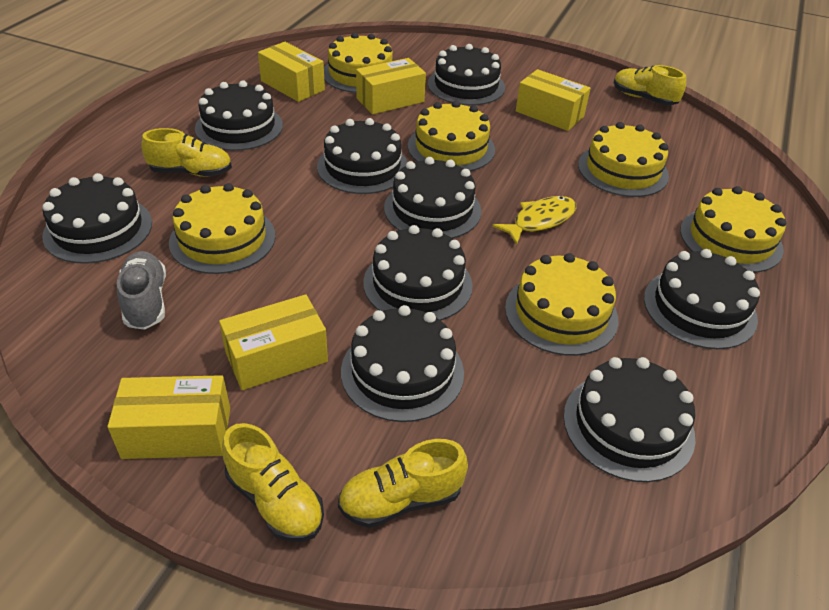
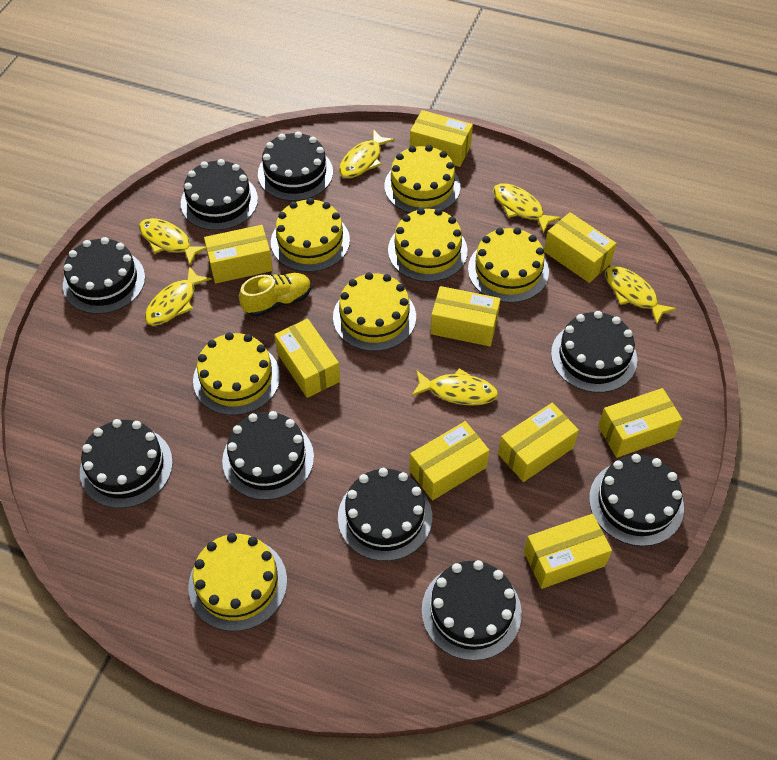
grey shoe: 1 -> 0
yellow box: 5 -> 9
yellow cake: 6 -> 7
yellow fish: 1 -> 6
yellow shoe: 4 -> 1

